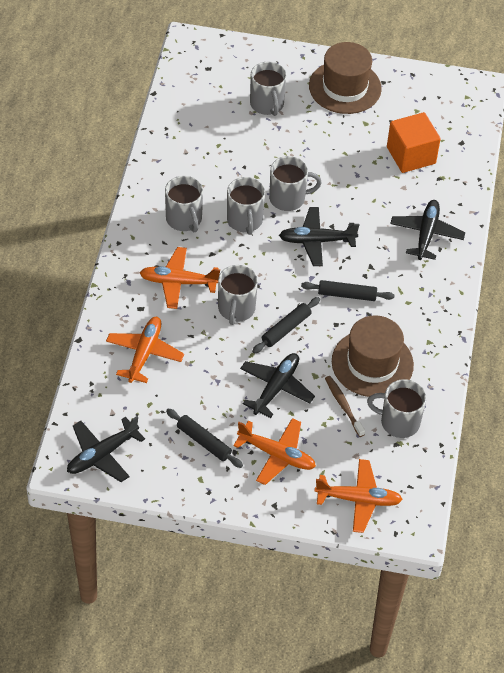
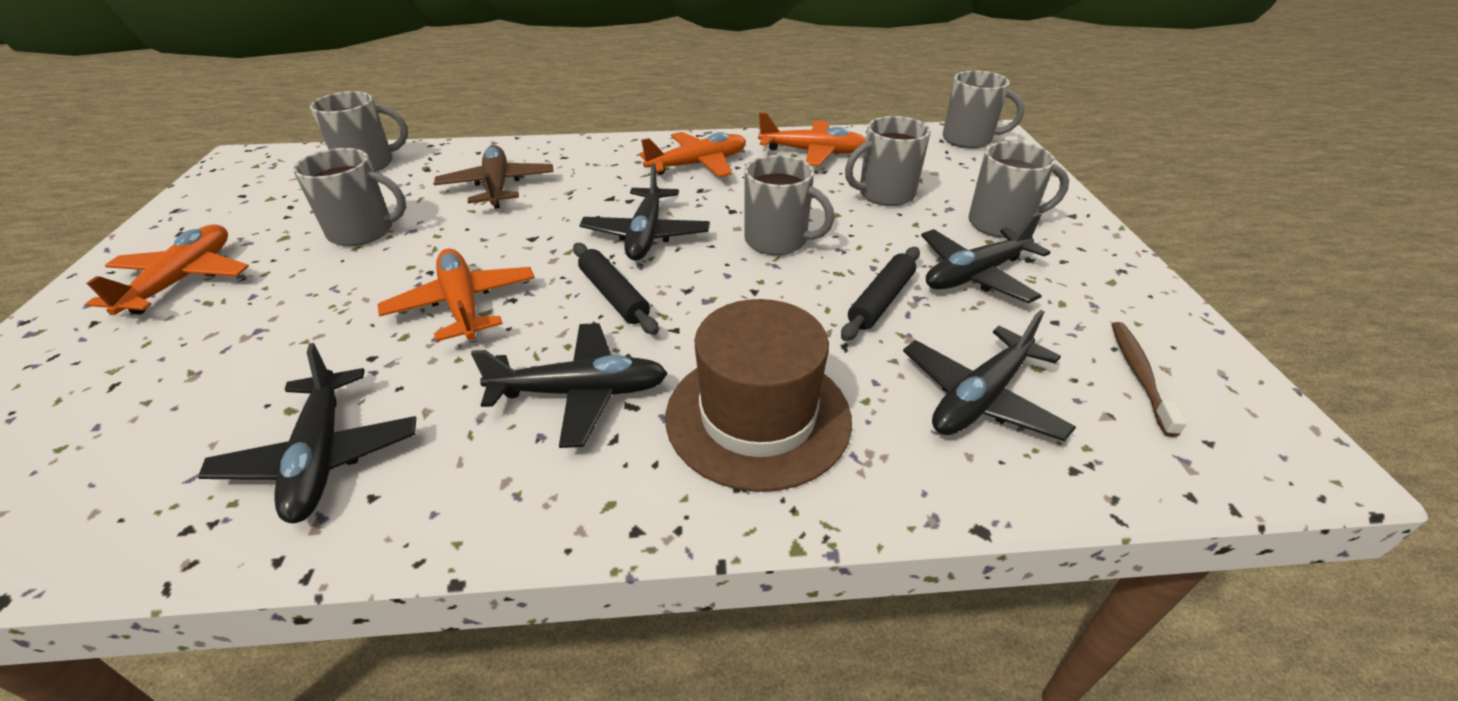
black plane: 4 -> 5
black rolling pin: 3 -> 2
brown hat: 2 -> 1
brown plane: 0 -> 1
orange cube: 1 -> 0

